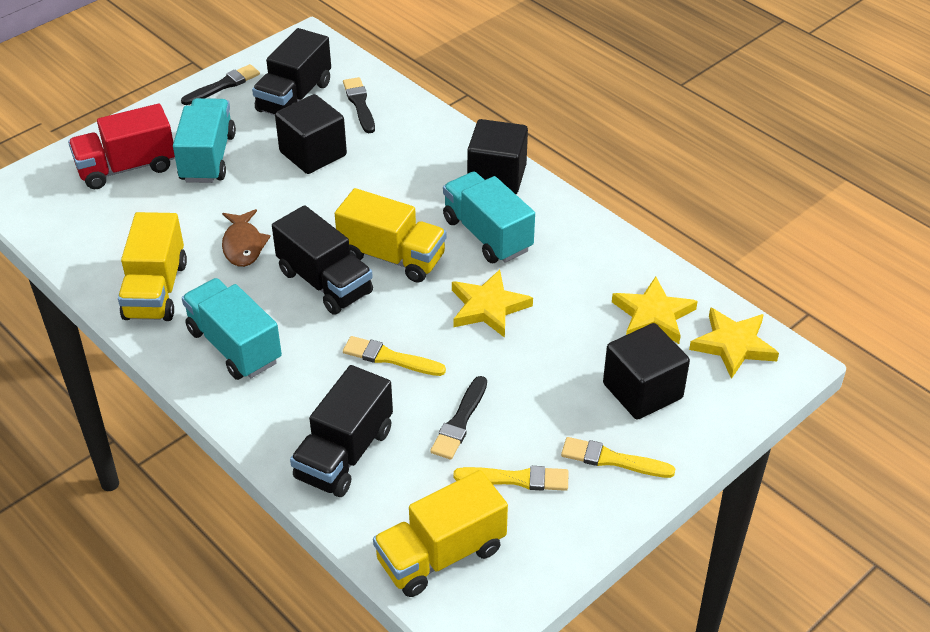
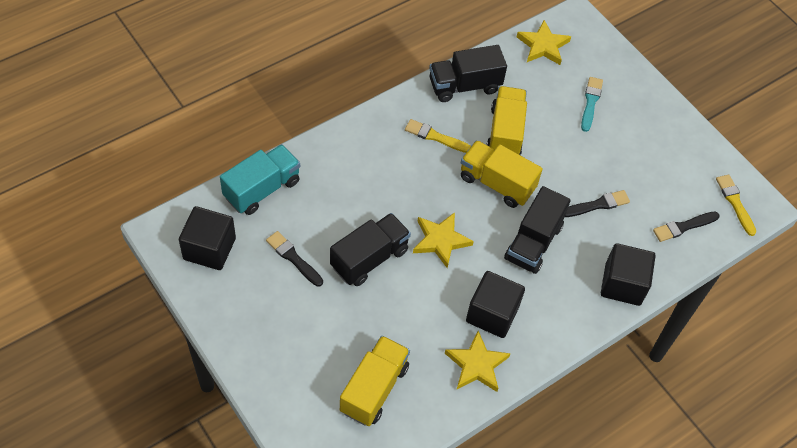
brown fish: 1 -> 0
red truck: 1 -> 0
turquoise brush: 0 -> 1
turquoise truck: 3 -> 1
yellow brush: 3 -> 2

